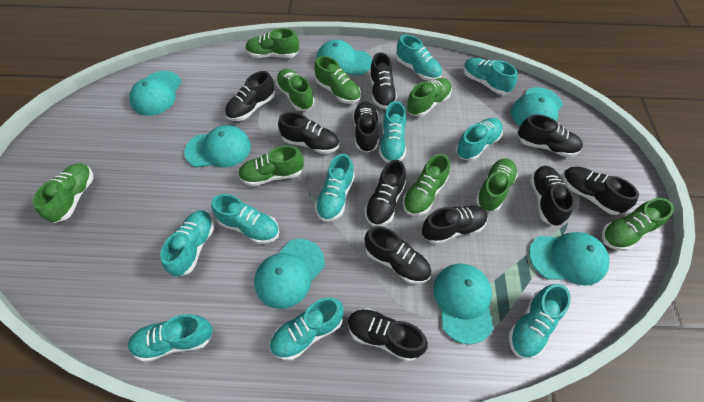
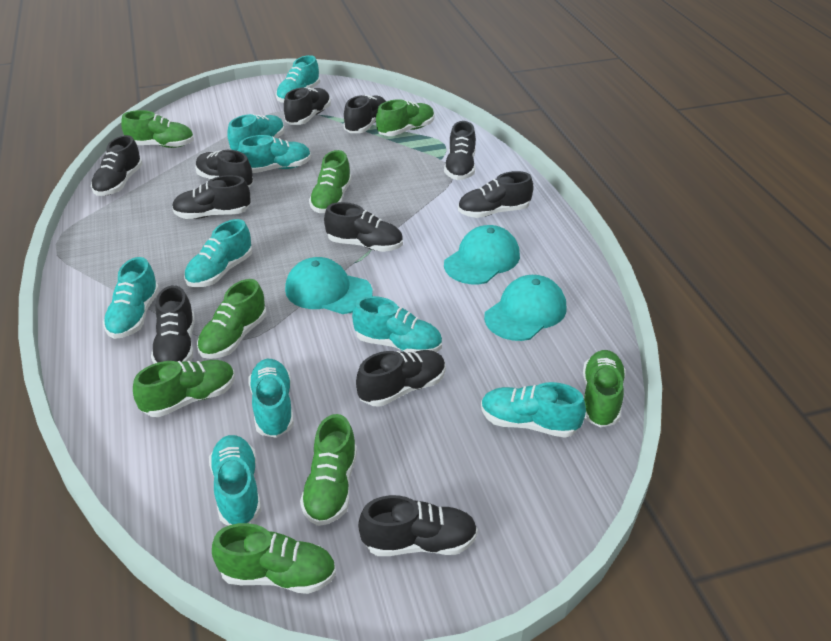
green shoe: 9 -> 8
turquoise cap: 7 -> 3
turquoise shoe: 10 -> 9

